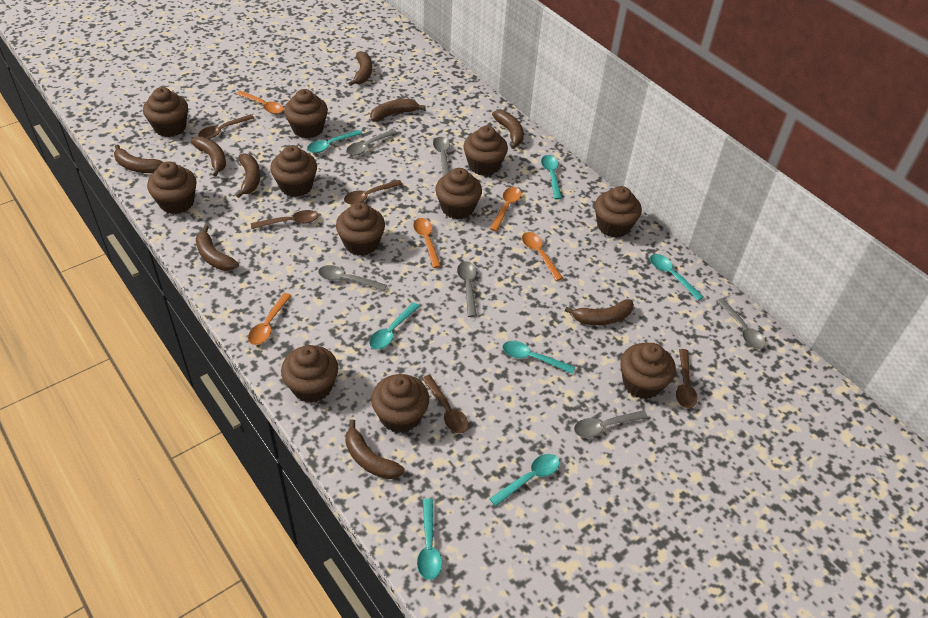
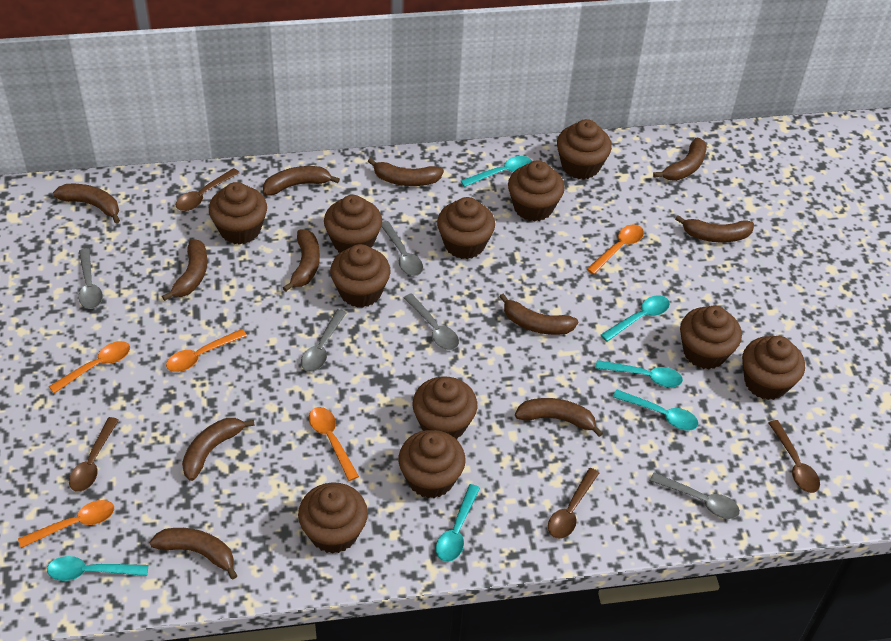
brown banana: 9 -> 11
brown spoon: 5 -> 4
grey spoon: 6 -> 5
turquoise spoon: 7 -> 6

